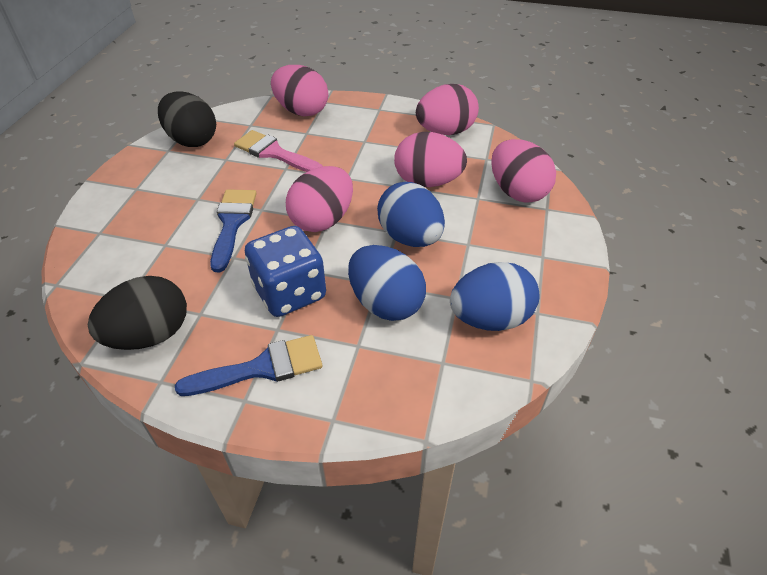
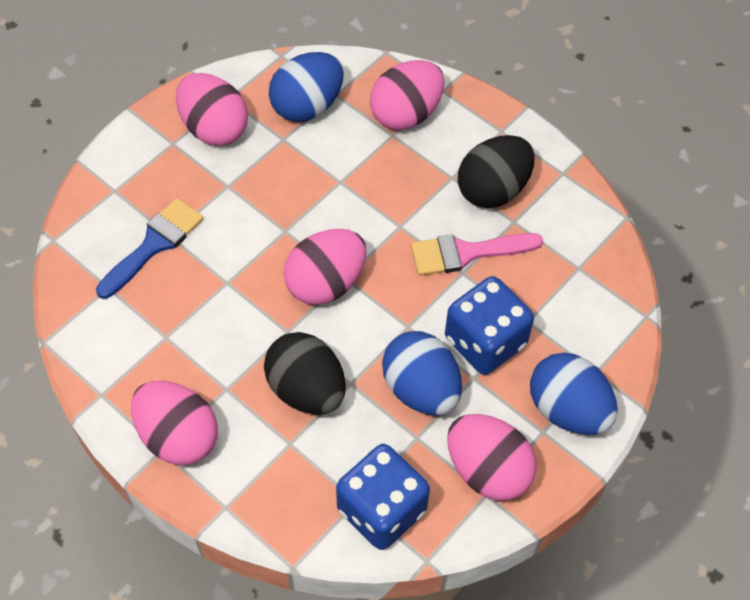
blue brush: 2 -> 1
blue dice: 1 -> 2

